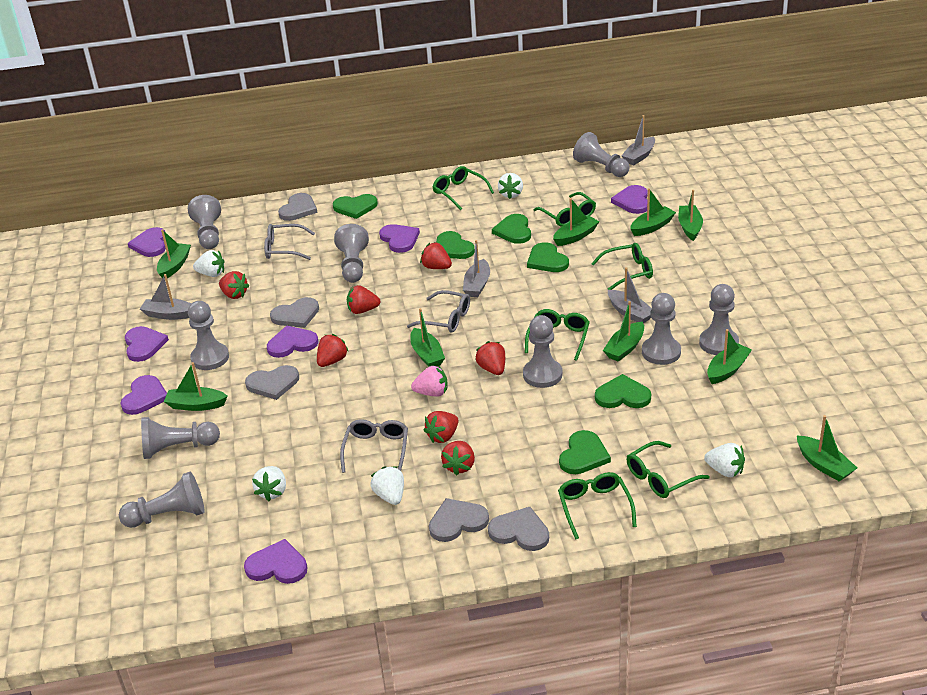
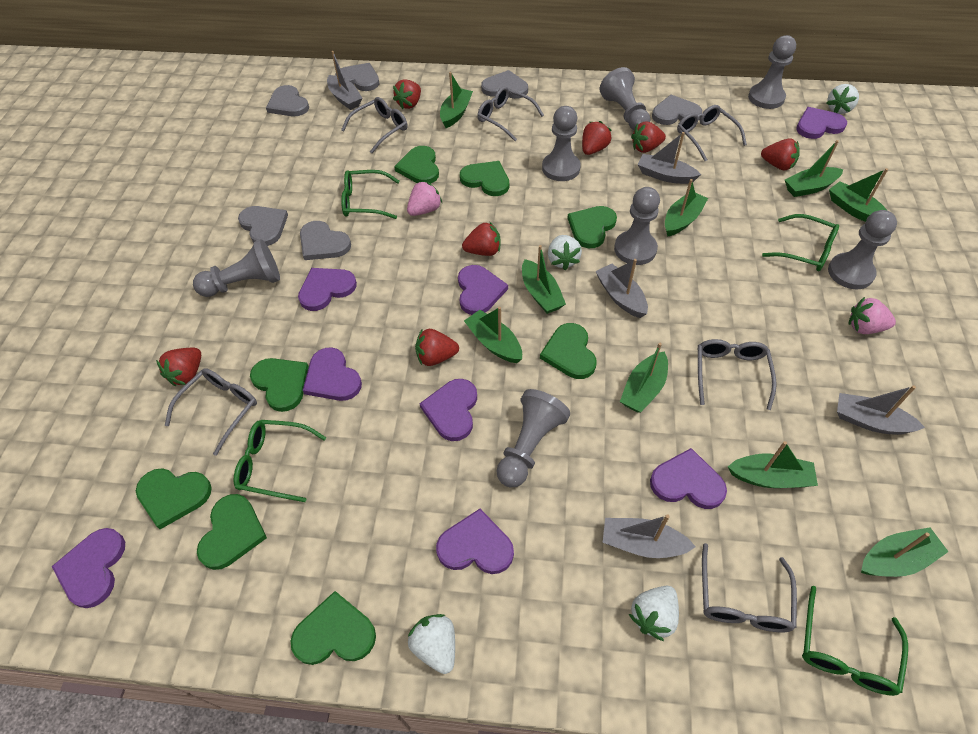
green glasses: 6 -> 4
green heart: 6 -> 8
grey boat: 4 -> 5
grey glasses: 3 -> 6
grey heart: 5 -> 6
grey pawn: 9 -> 7
pink strawberry: 1 -> 2
purple heart: 7 -> 8
white strawberry: 5 -> 4

